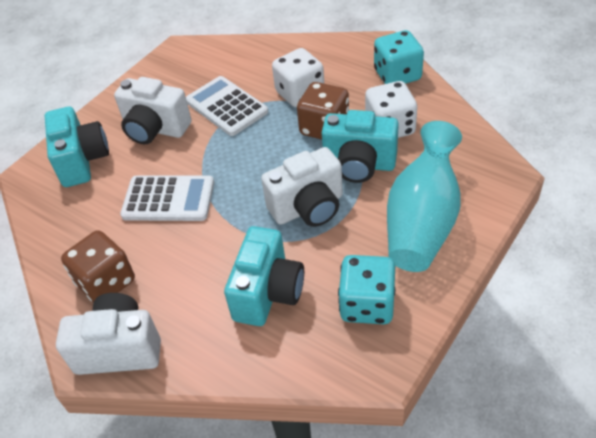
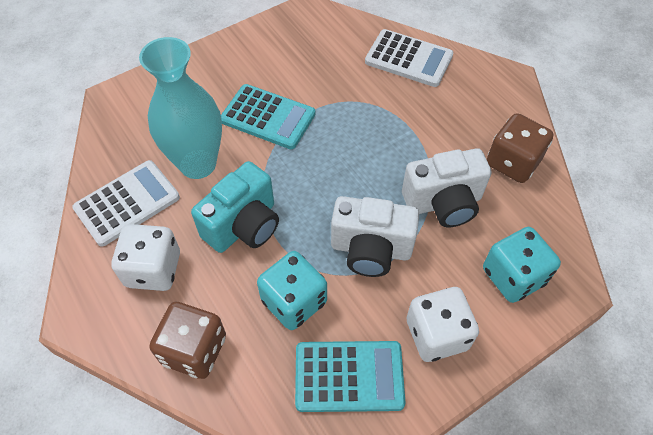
turquoise calculator: 0 -> 2
turquoise camera: 3 -> 1
white camera: 3 -> 2

